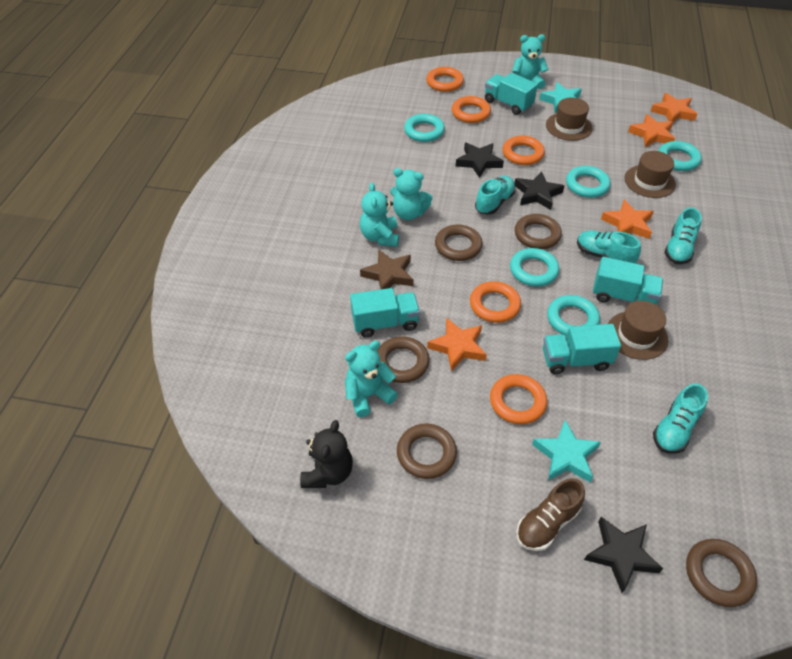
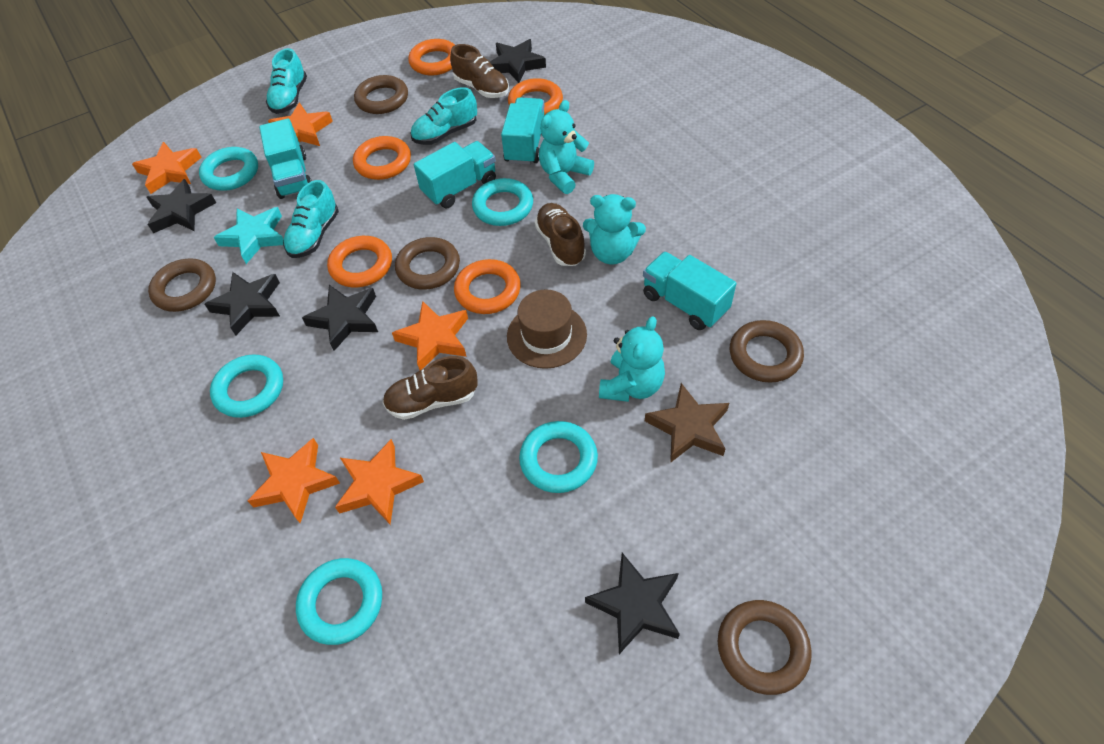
black star: 3 -> 5
black teddy bear: 1 -> 0
brown hat: 3 -> 1
brown shoe: 1 -> 3
orange star: 4 -> 5
turquoise shoe: 4 -> 3
turquoise star: 2 -> 1
turquoise teddy bear: 4 -> 3

